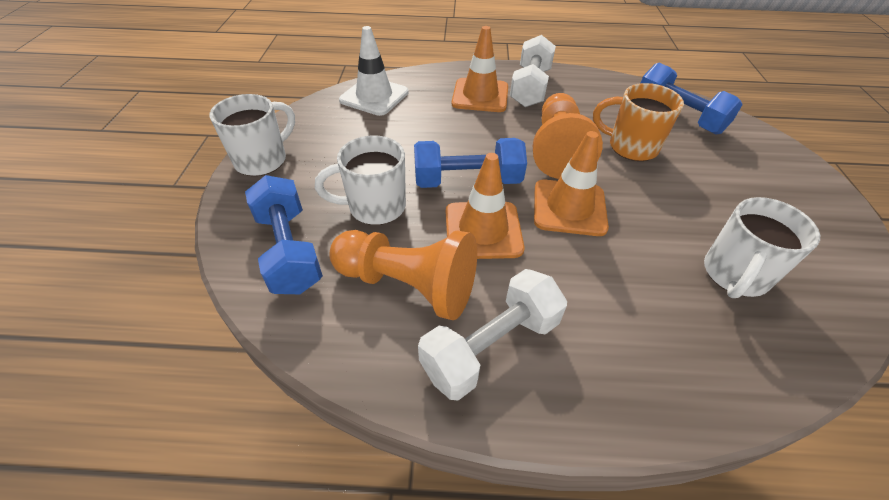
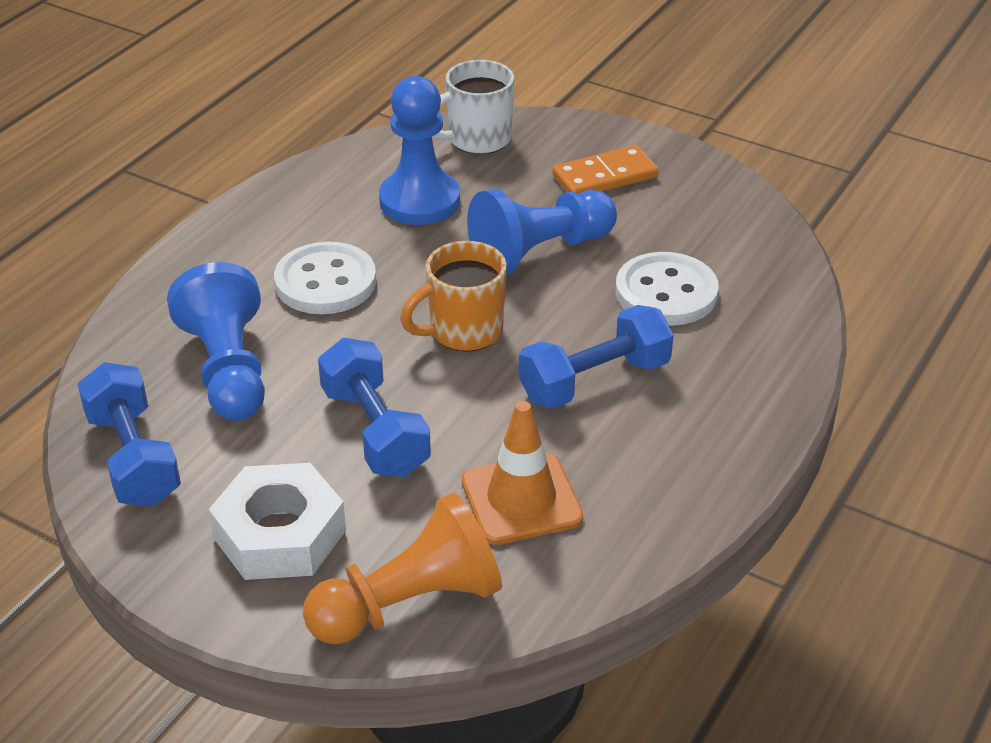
blue pawn: 0 -> 3
orange domino: 0 -> 1
orange pawn: 2 -> 1
orange traffic cone: 3 -> 1
white button: 0 -> 2
white dumbbell: 2 -> 0
white mug: 3 -> 1
white nut: 0 -> 1
white traffic cone: 1 -> 0

